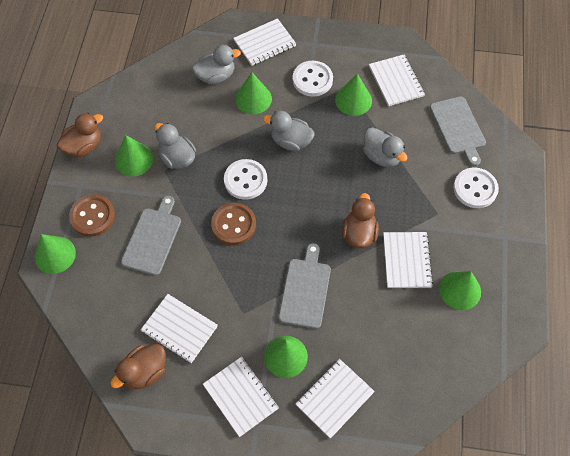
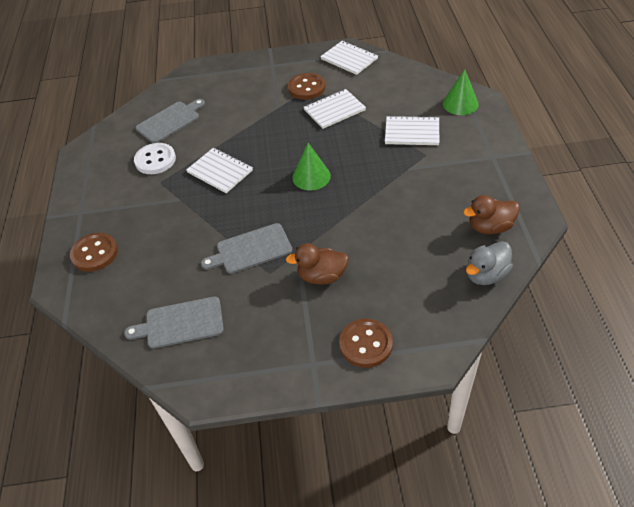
brown button: 2 -> 3
brown duck: 3 -> 2
green cone: 6 -> 2
grey duck: 4 -> 1
white button: 3 -> 1
white notebook: 6 -> 4

